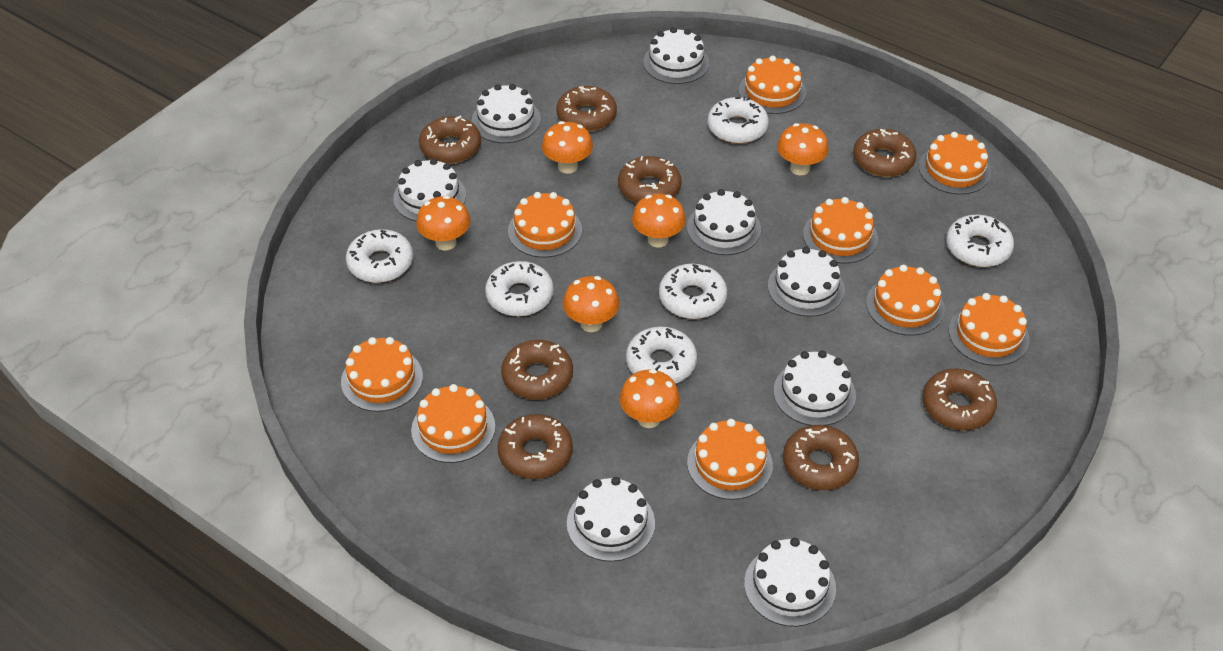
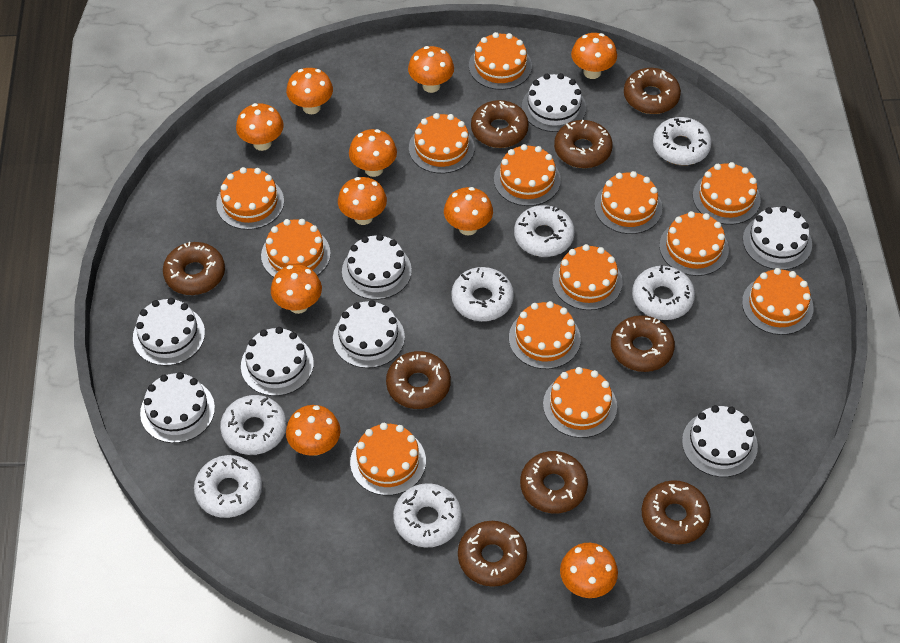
brown donut: 8 -> 9
orange cake: 9 -> 13
orange mushroom: 6 -> 10
white donut: 6 -> 7

